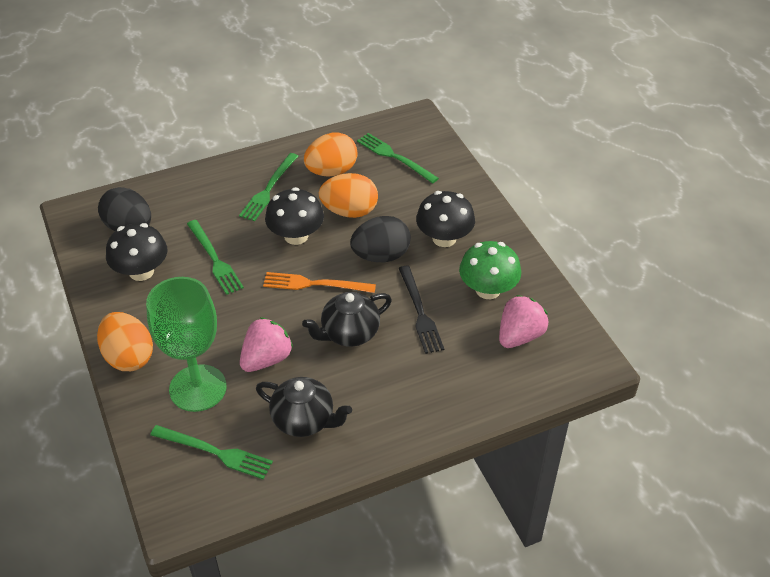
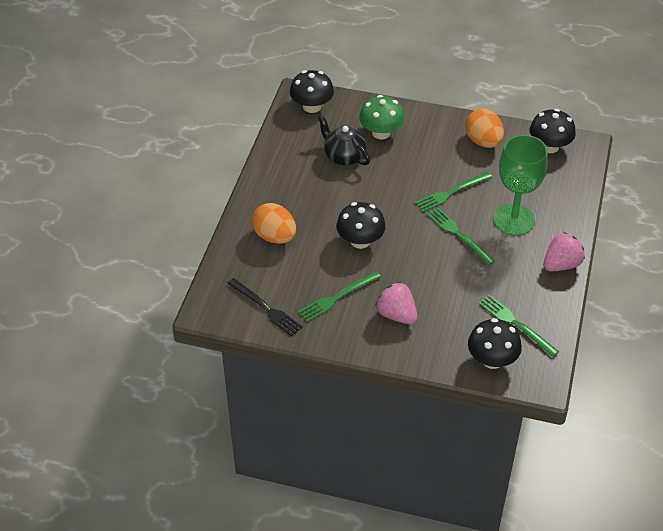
black egg: 2 -> 0
black mushroom: 3 -> 4
black teapot: 2 -> 1
orange egg: 3 -> 2
orange fork: 1 -> 0

